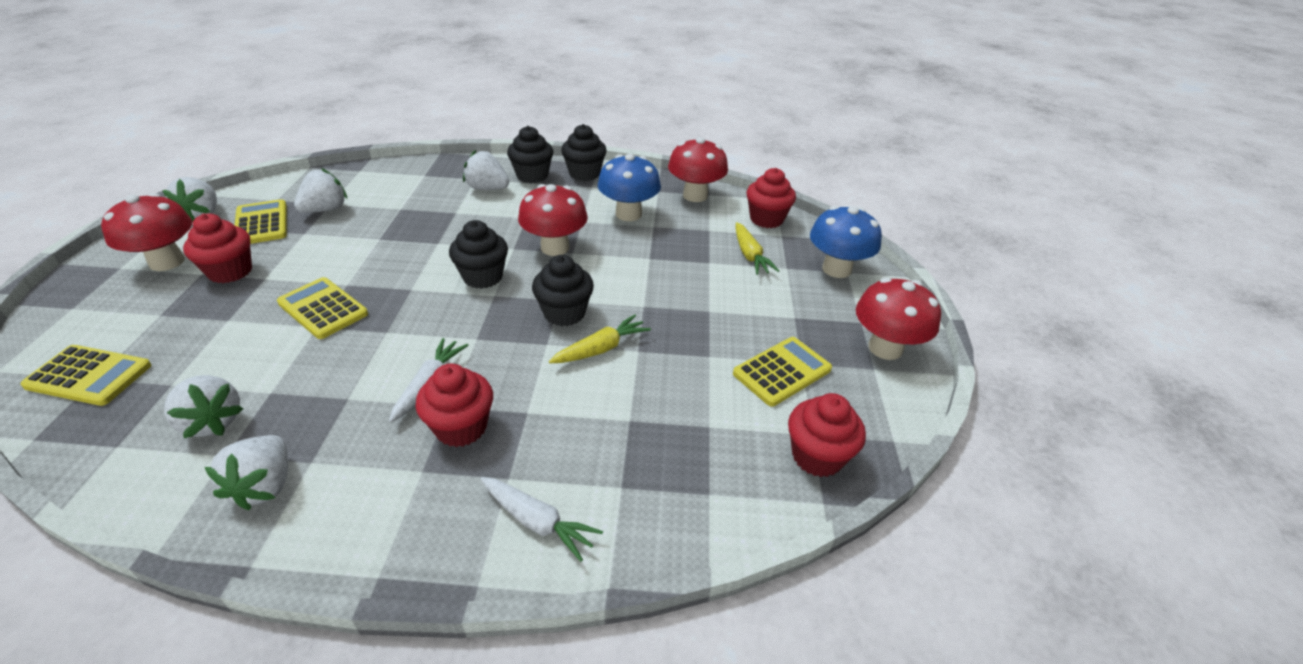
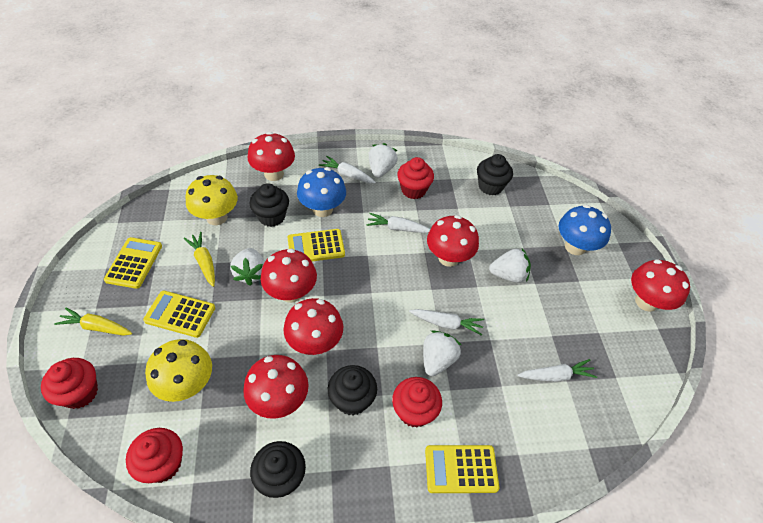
red mushroom: 4 -> 6
white carrot: 2 -> 4
white strawberry: 5 -> 4
yellow mushroom: 0 -> 2

